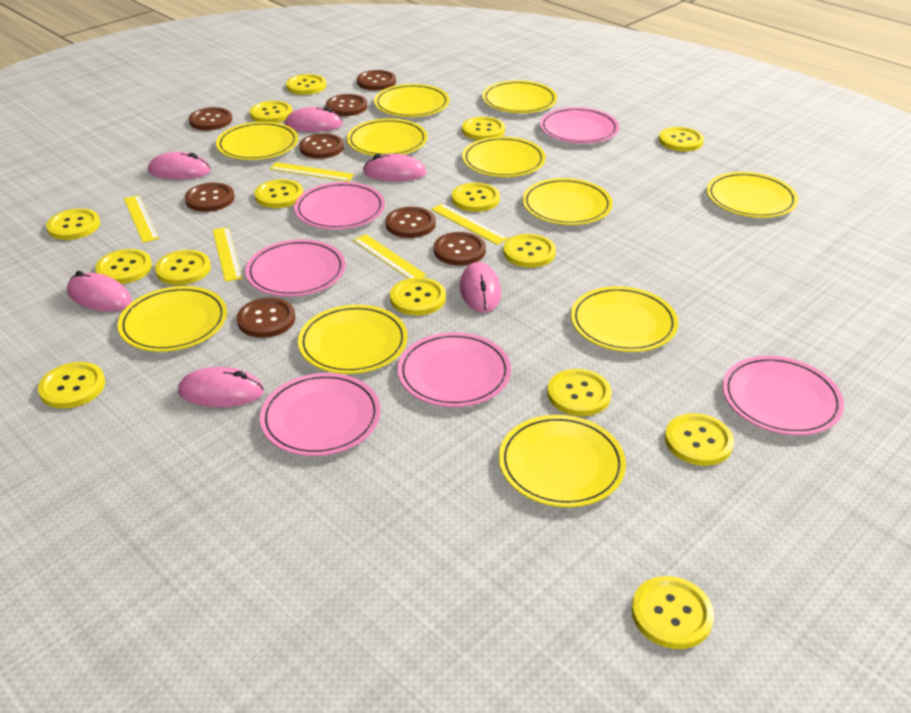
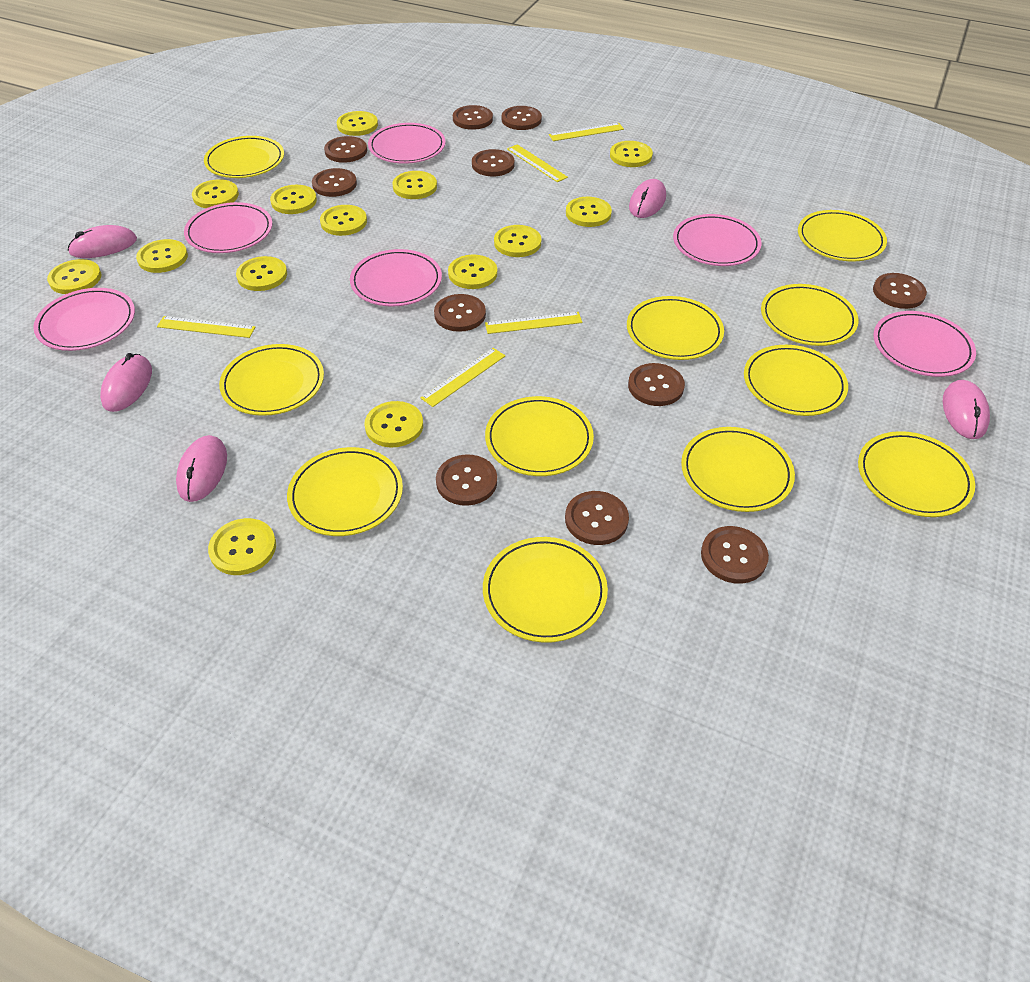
brown button: 8 -> 11
pink mouse: 6 -> 5
yellow button: 15 -> 14

